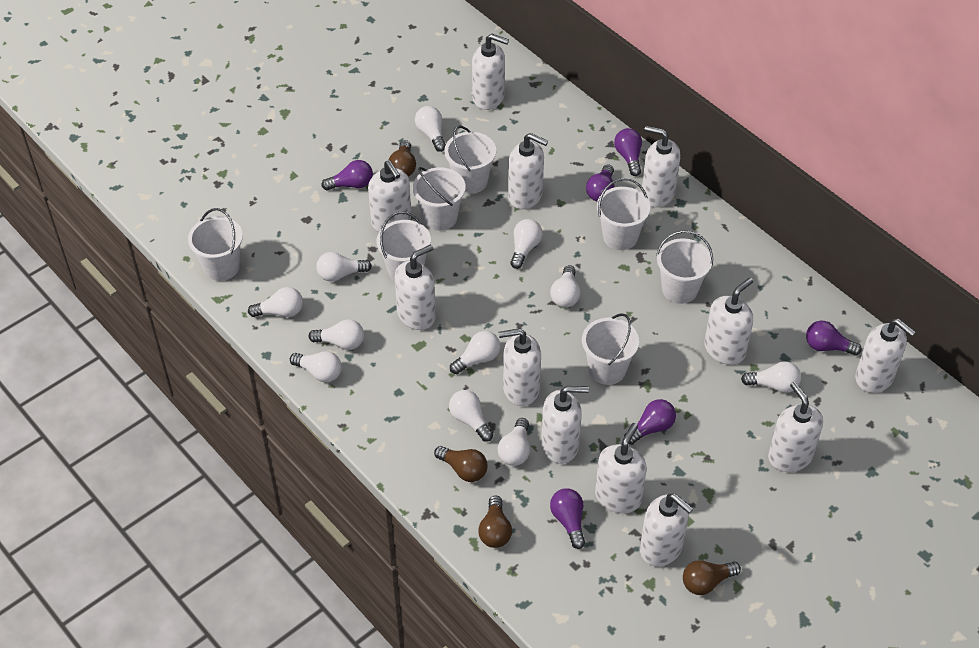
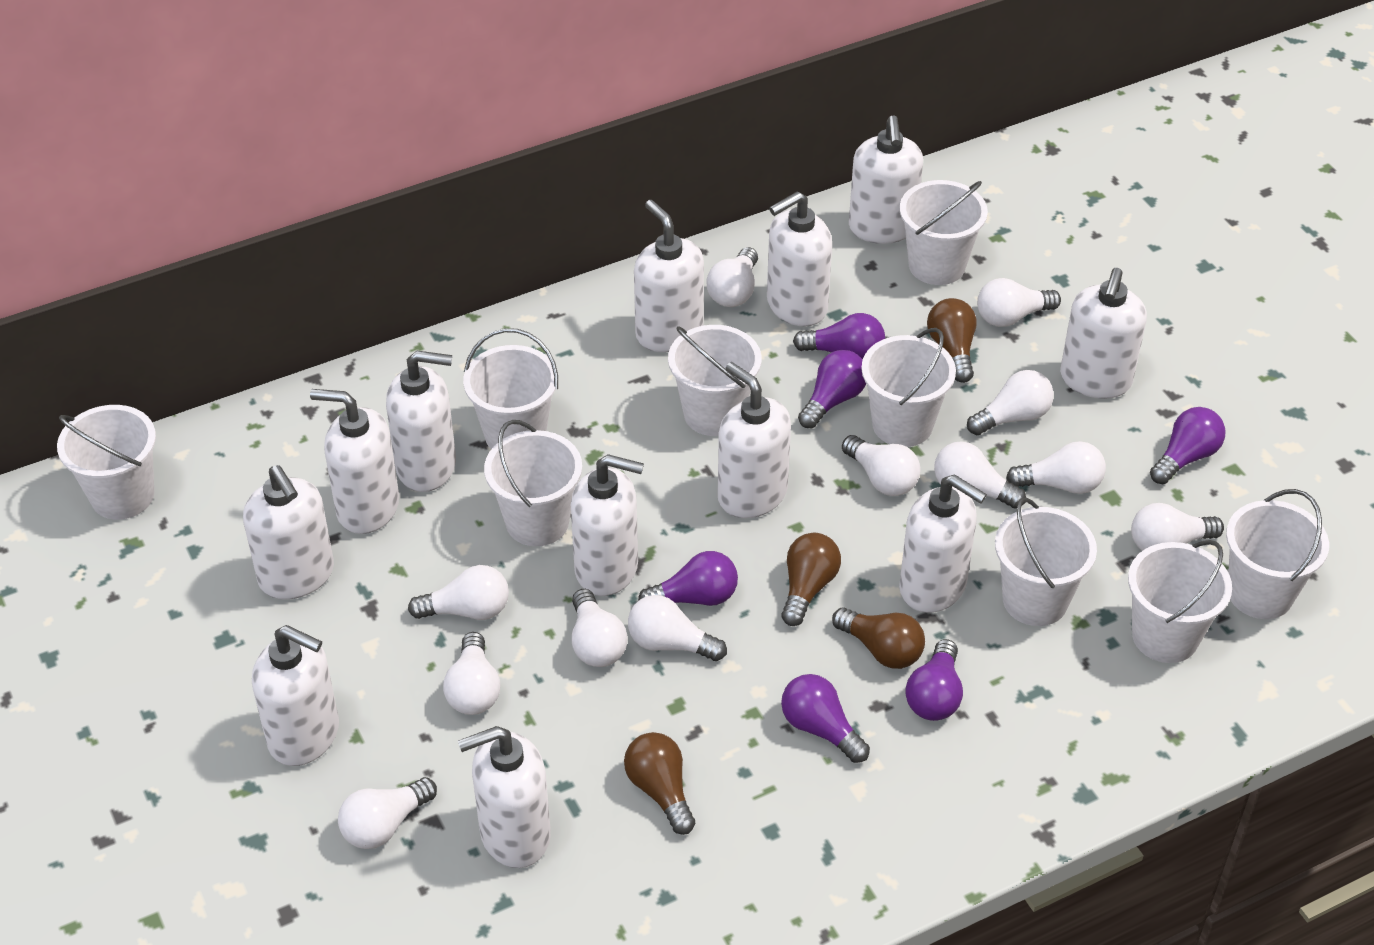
white bucket: 7 -> 9
white light bulb: 11 -> 12

